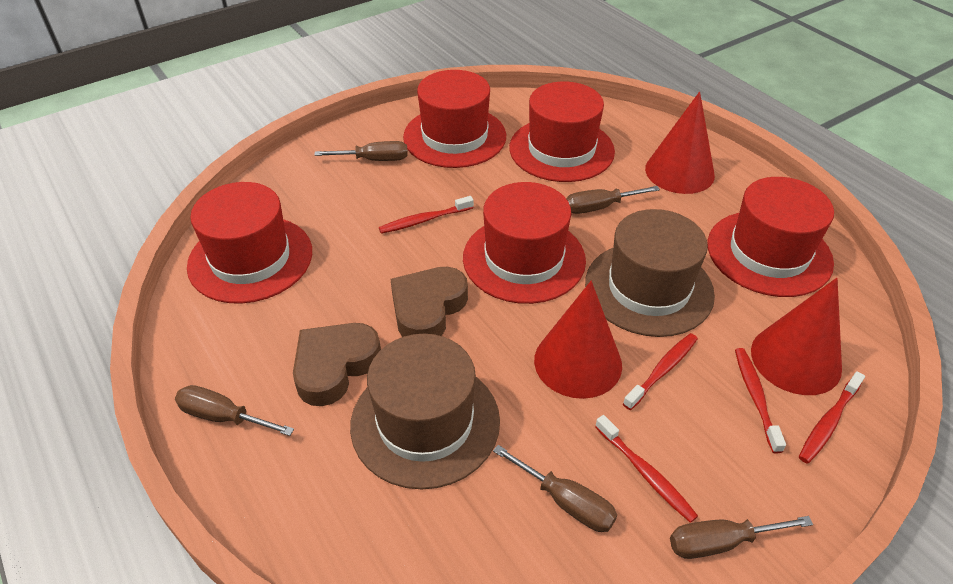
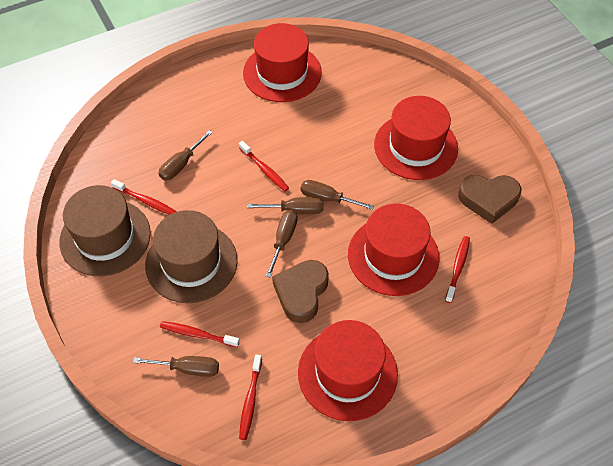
red cone: 3 -> 0
red hat: 5 -> 4

